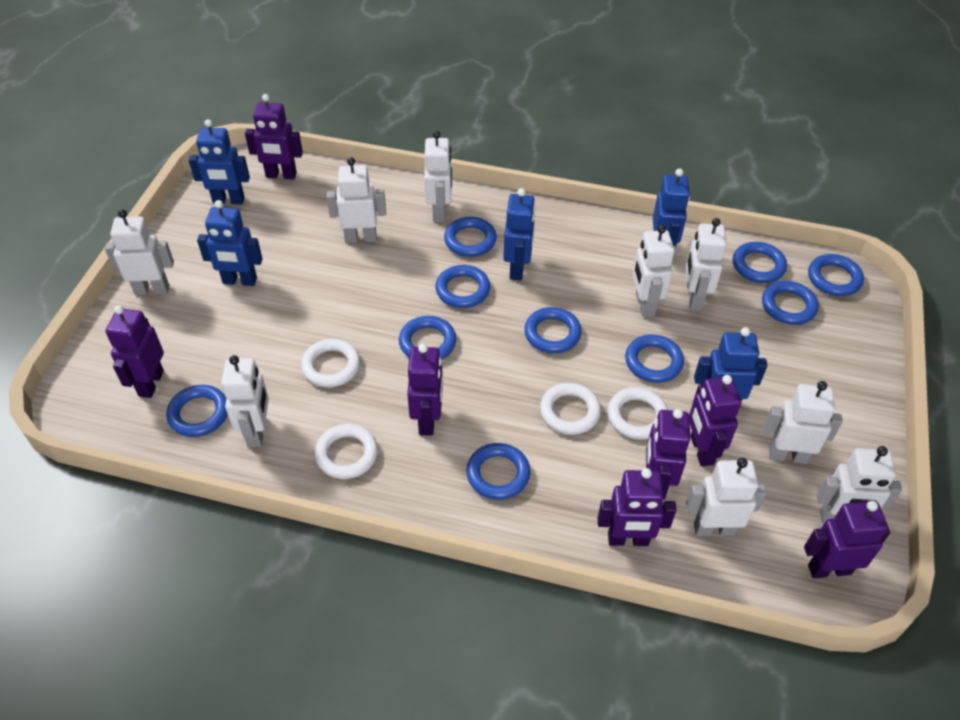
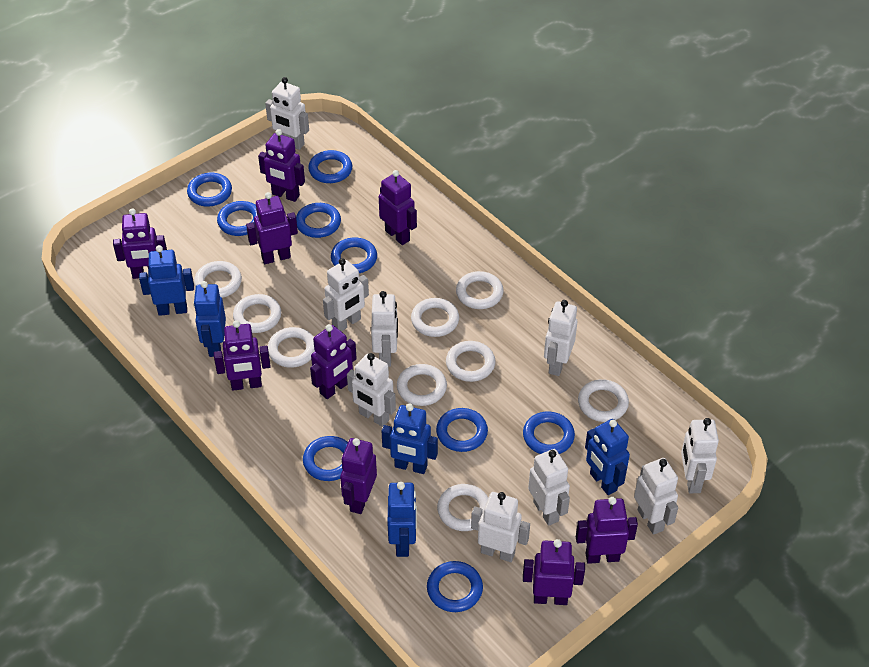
blue ring: 10 -> 9
purple robot: 7 -> 9
white ring: 4 -> 9

